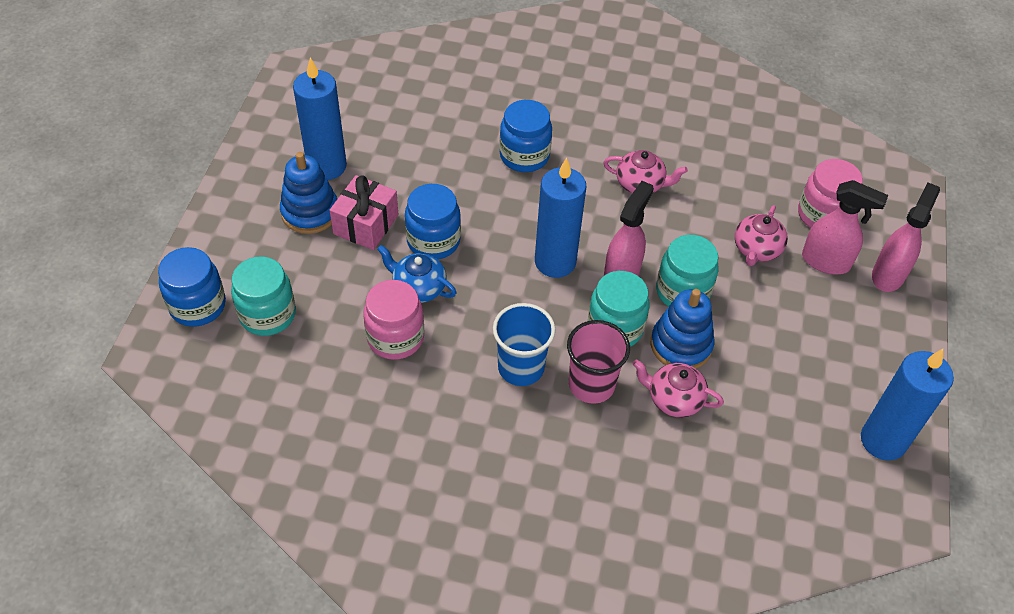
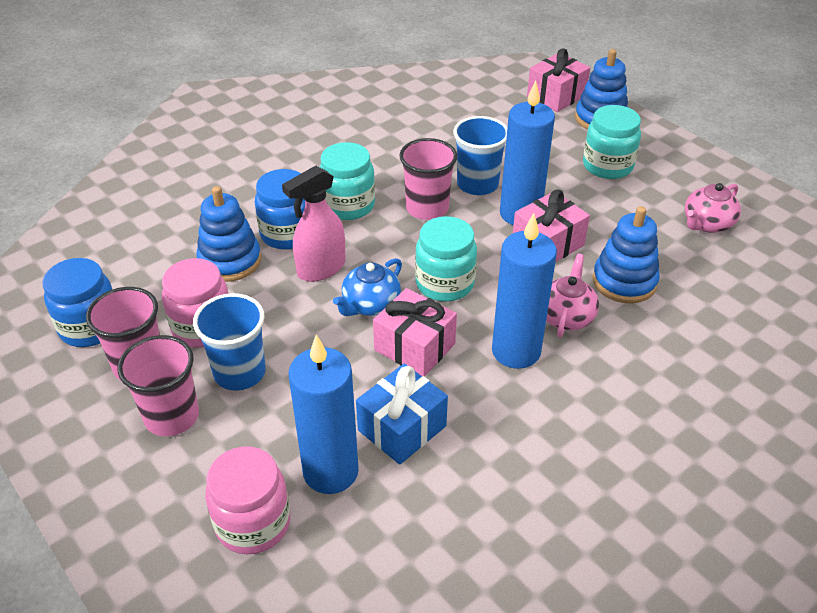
blue cup: 1 -> 2
blue gift: 0 -> 1
blue jar: 3 -> 2
blue stacking toy: 2 -> 3
pink cup: 1 -> 3
pink gift: 1 -> 3
pink spray bottle: 3 -> 1
pink teapot: 3 -> 2

